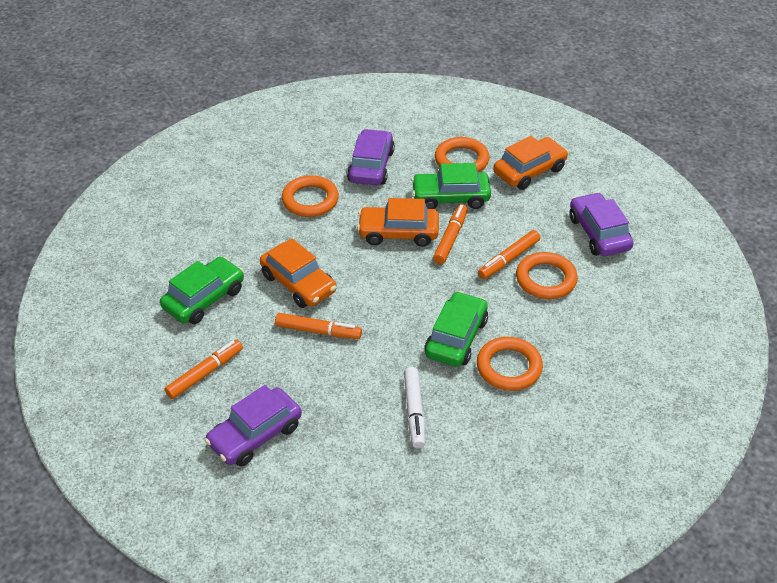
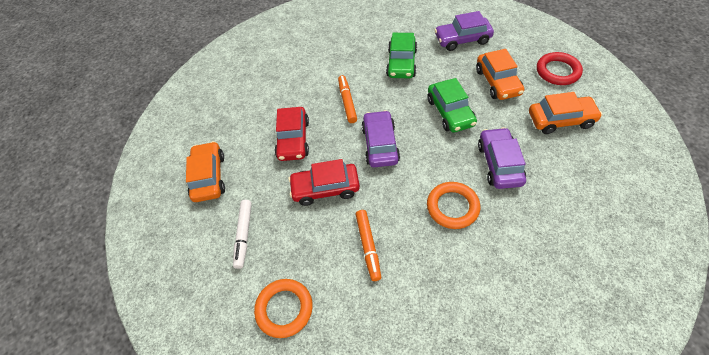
green car: 3 -> 2
orange marker: 4 -> 2
orange ring: 4 -> 2
red car: 0 -> 2
red ring: 0 -> 1

